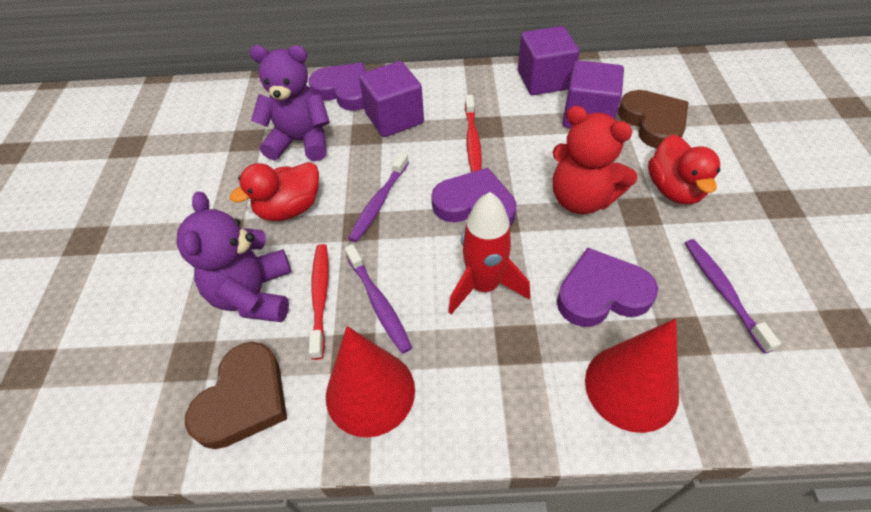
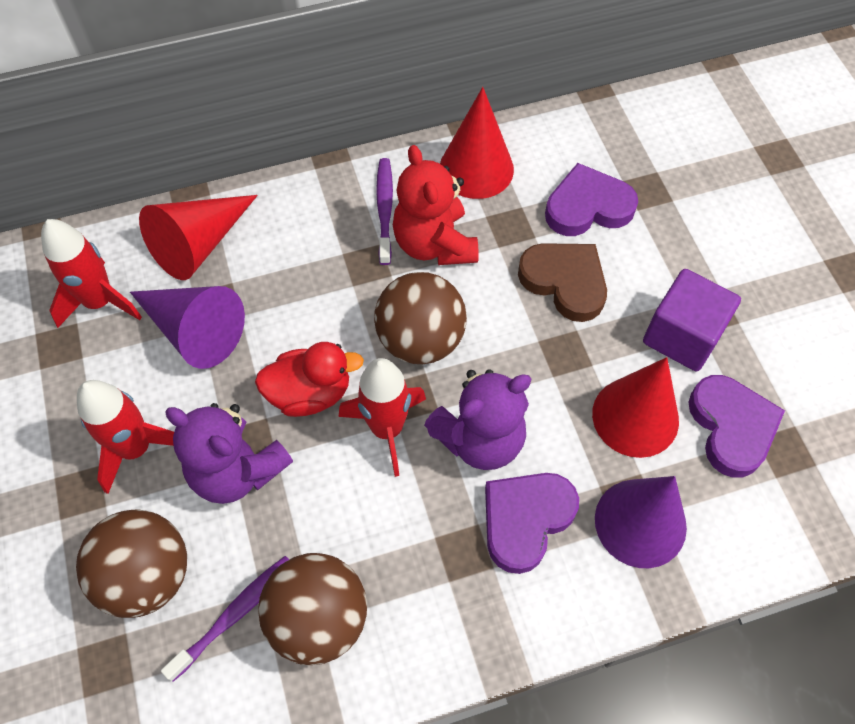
brown ball: 0 -> 3
brown heart: 2 -> 1
purple cone: 0 -> 2
purple cube: 3 -> 1
purple toothbrush: 3 -> 2
red cone: 2 -> 3
red duck: 2 -> 1
red rocket: 1 -> 3
red toothbrush: 2 -> 0

